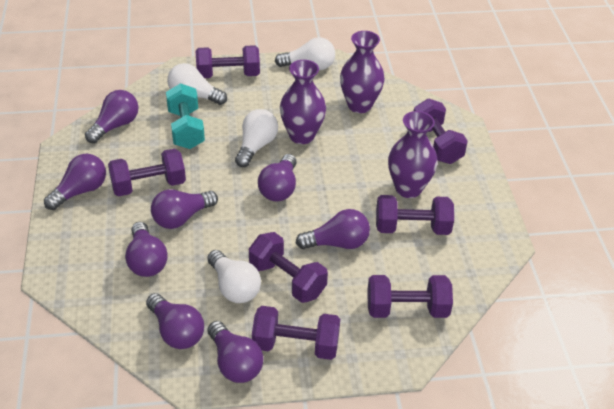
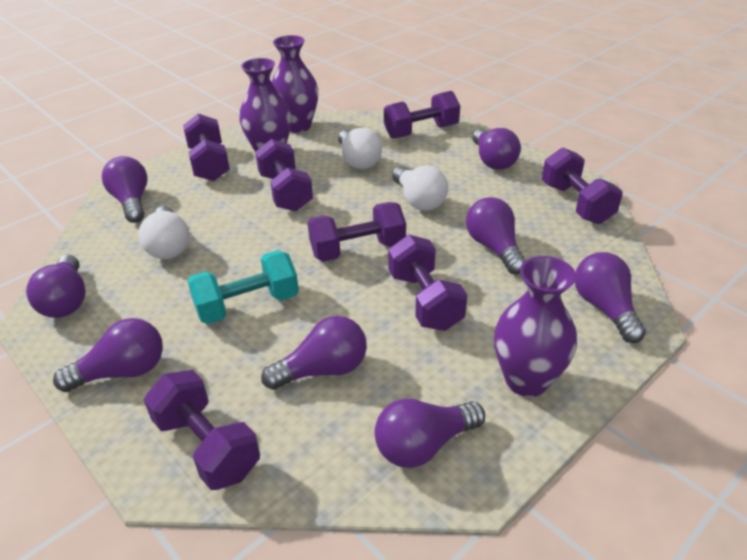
white light bulb: 4 -> 3

